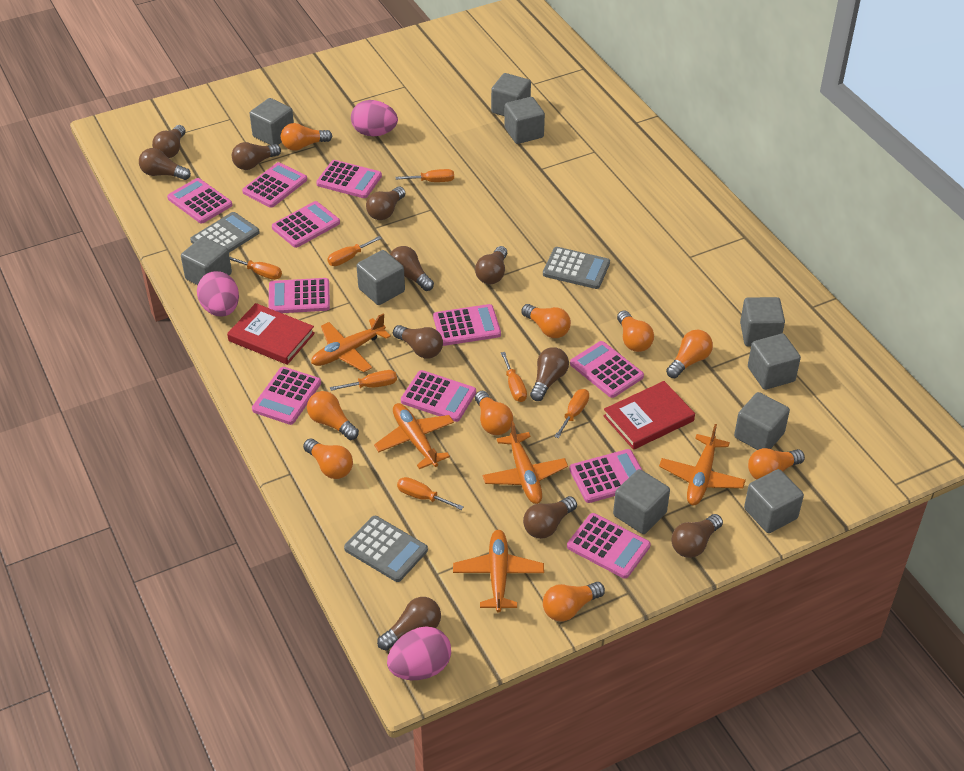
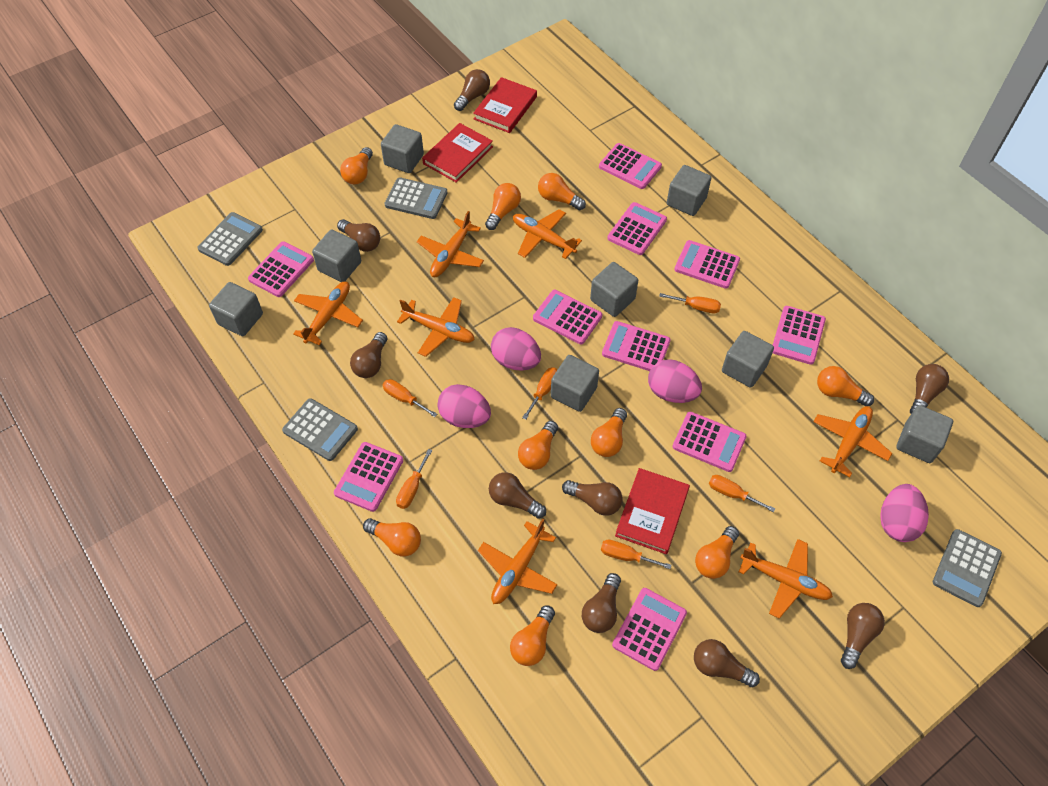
brown light bulb: 11 -> 9
grey calculator: 3 -> 4
grey cube: 10 -> 8
orange plane: 5 -> 7
orange screwdriver: 7 -> 6
pink calculator: 11 -> 10
pink egg: 3 -> 4
red book: 2 -> 3

